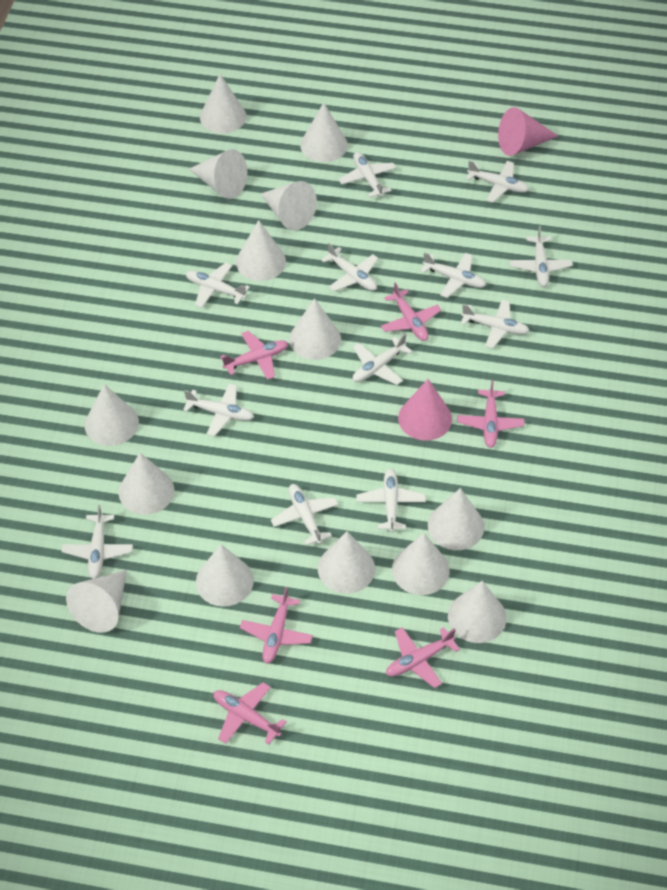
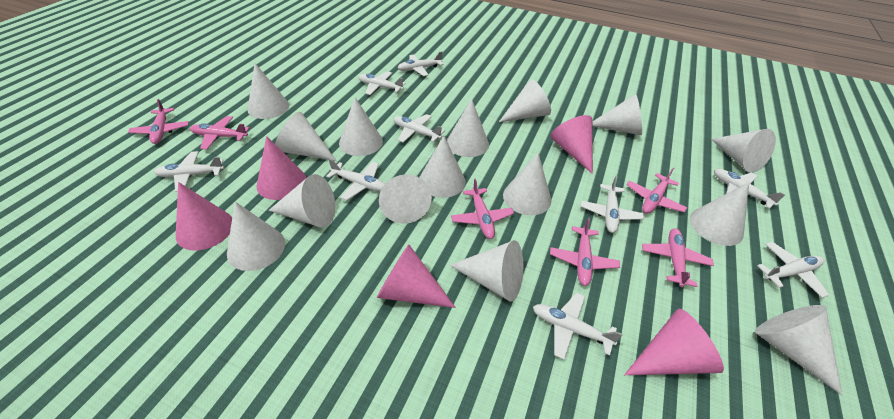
pink cone: 2 -> 5
white cone: 14 -> 15
white plane: 12 -> 9

